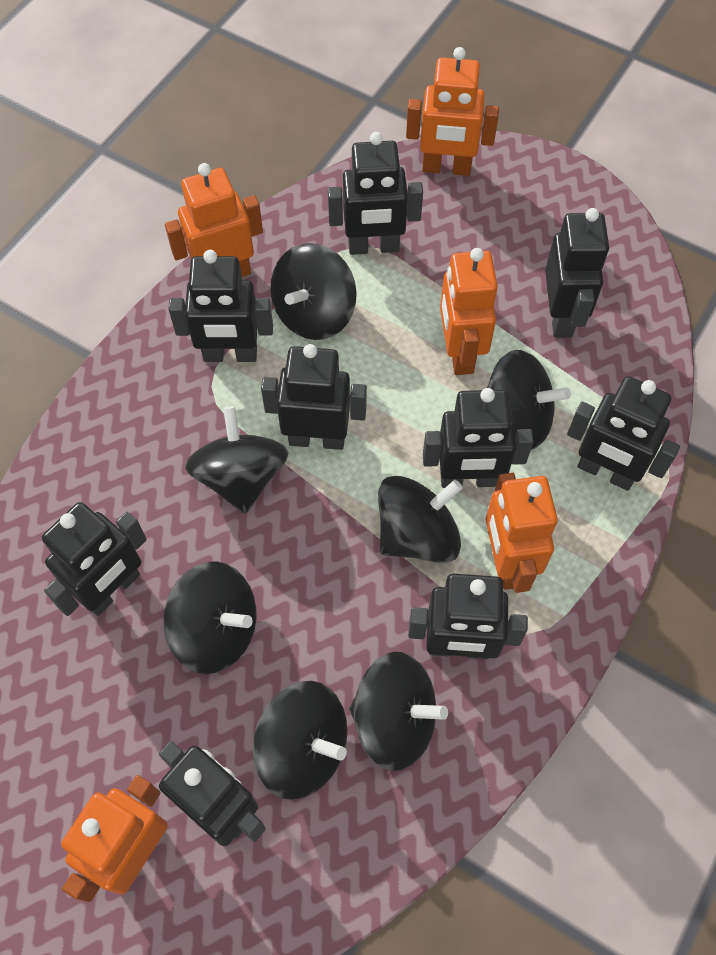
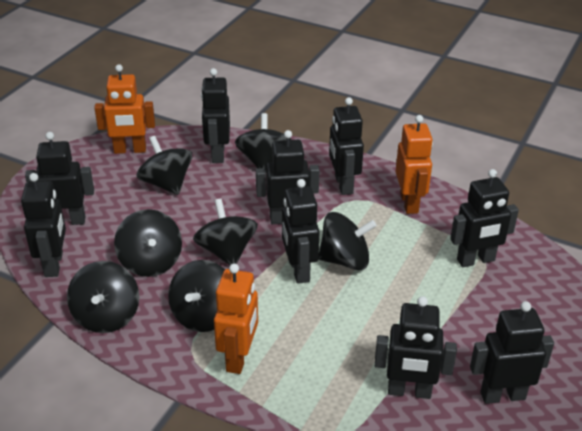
orange robot: 5 -> 3

